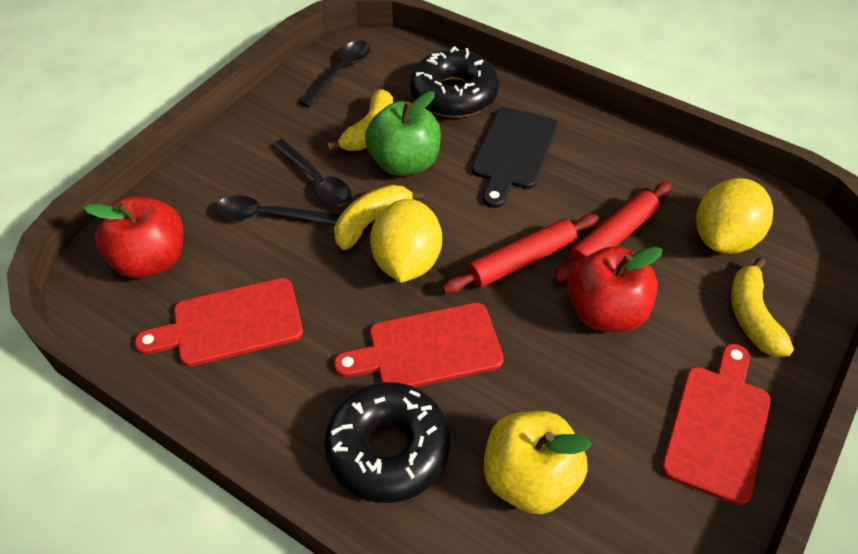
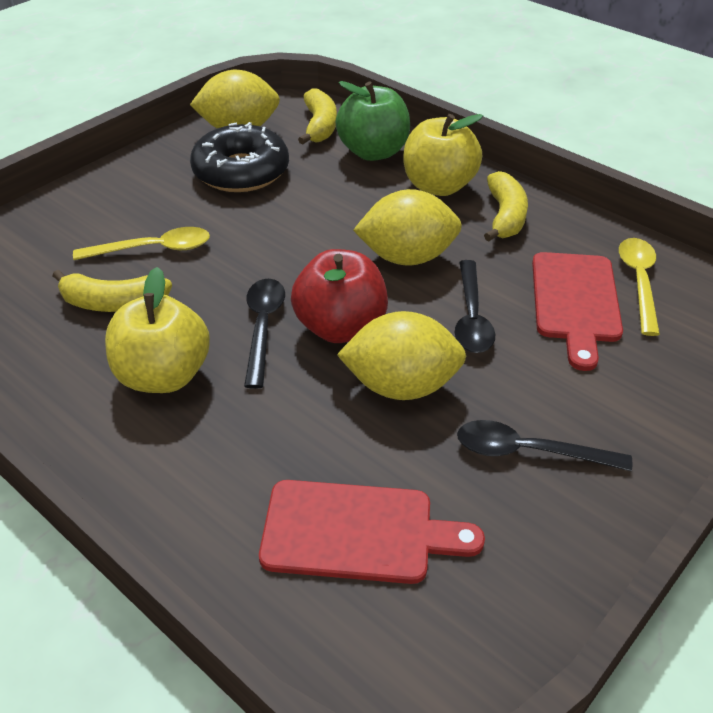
black cutting board: 1 -> 0
black donut: 2 -> 1
red apple: 2 -> 1
red cutting board: 3 -> 2
red rolling pin: 2 -> 0
yellow apple: 1 -> 2
yellow lemon: 2 -> 3
yellow spoon: 0 -> 2

